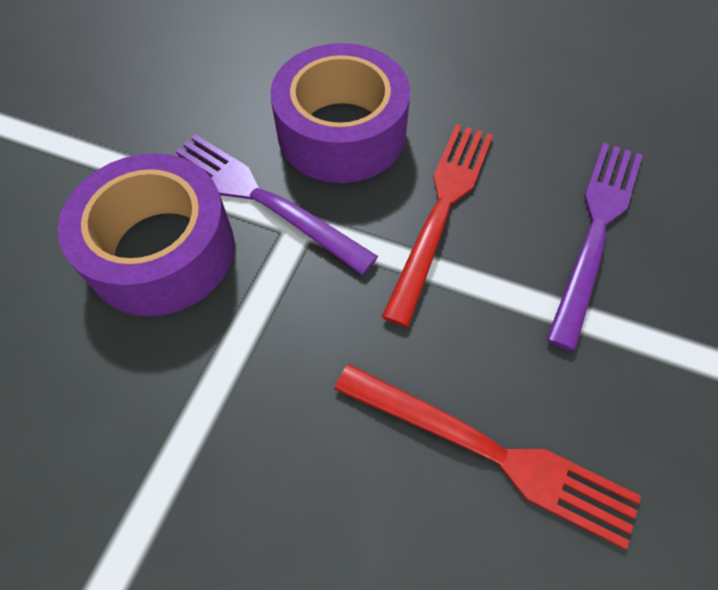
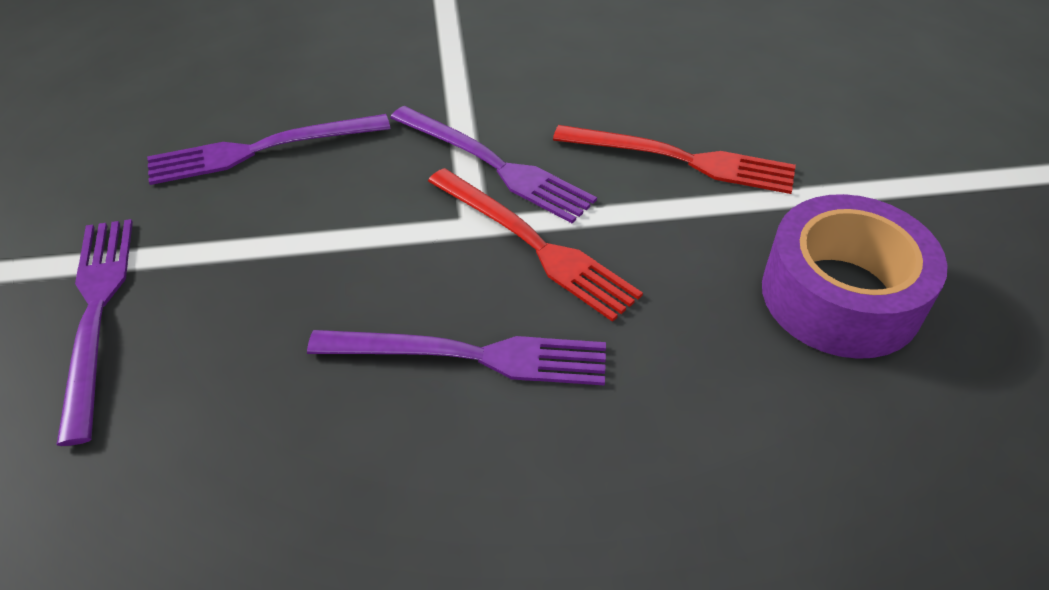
purple fork: 2 -> 4
purple tape: 2 -> 1

